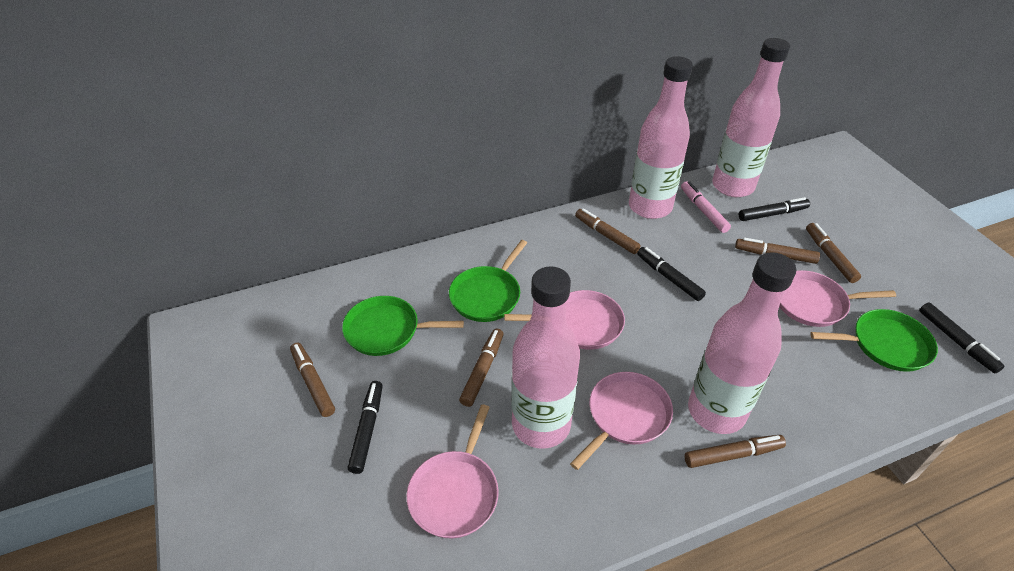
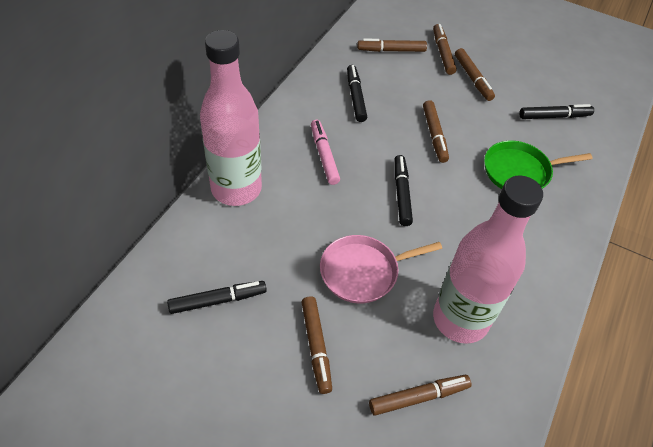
green pan: 3 -> 1
pink bottle: 4 -> 2
pink pan: 4 -> 1

